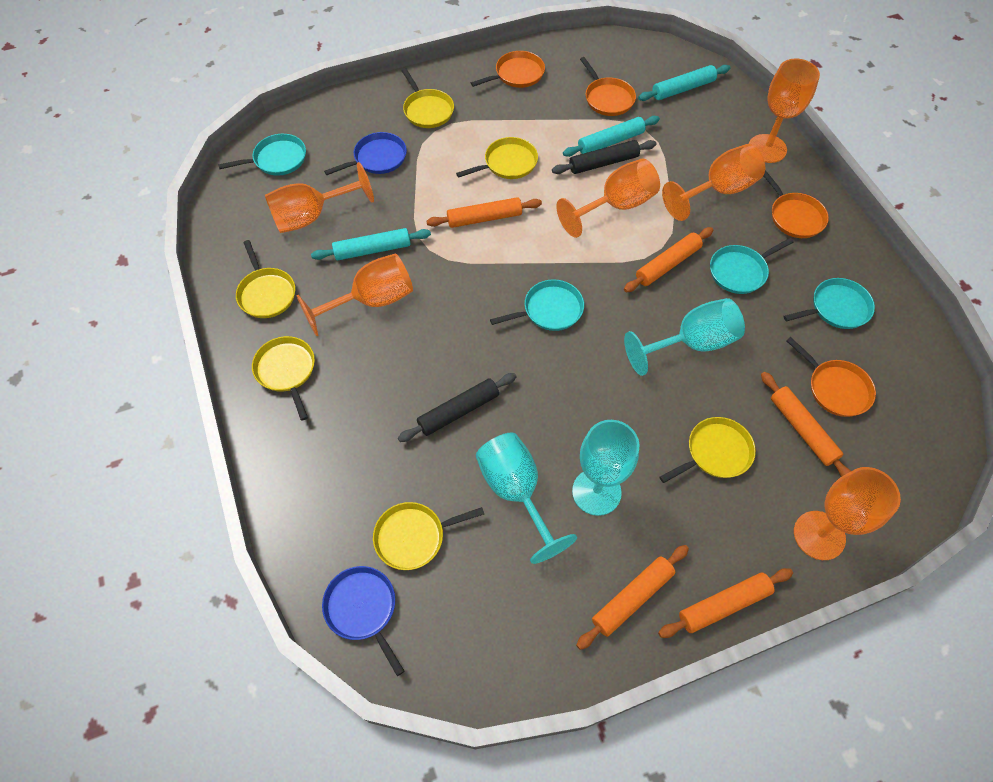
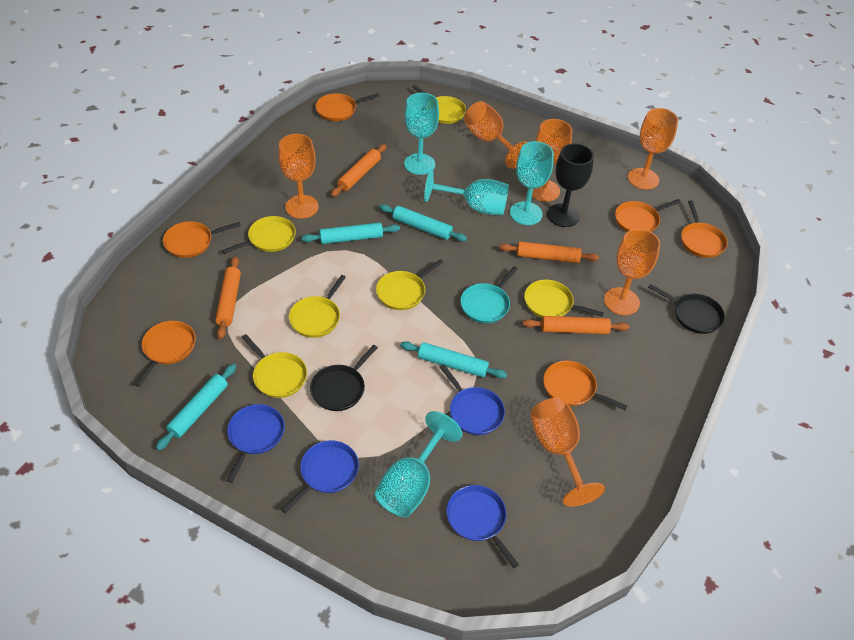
black goblet: 0 -> 1
black pan: 0 -> 2
black rolling pin: 2 -> 0
blue pan: 2 -> 4
orange pan: 4 -> 6
orange rolling pin: 5 -> 4
turquoise goblet: 3 -> 4
turquoise pan: 4 -> 1
turquoise rolling pin: 3 -> 4

